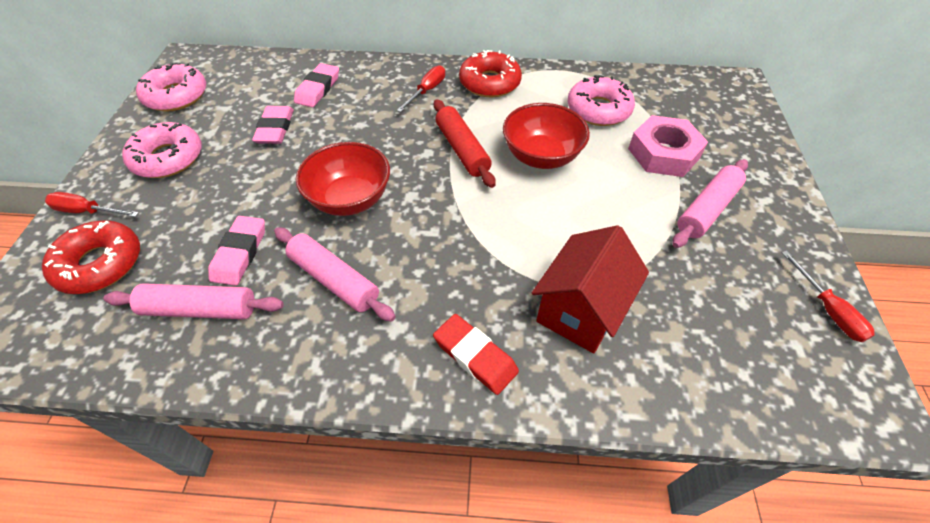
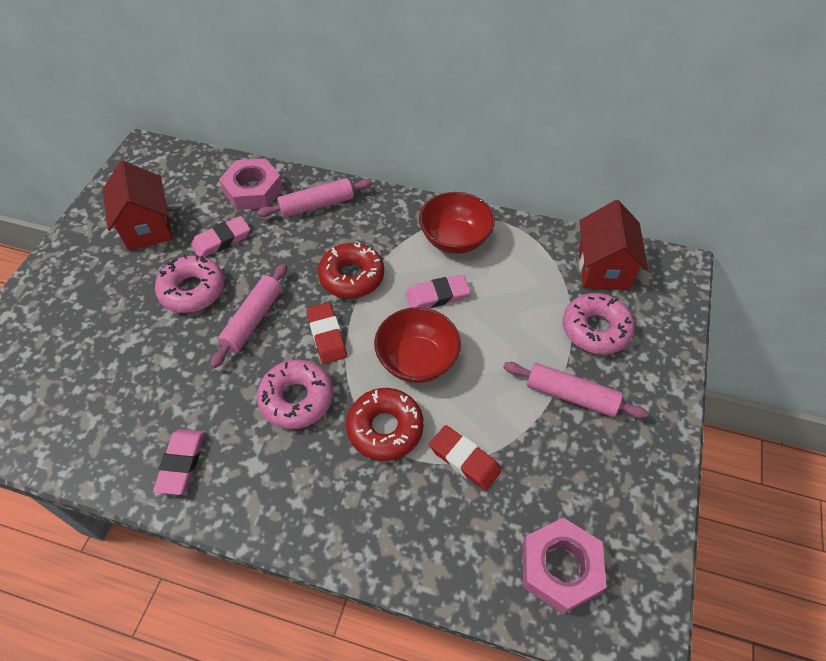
pink nut: 1 -> 2
red eraser: 1 -> 2
red house: 1 -> 2
red rolling pin: 1 -> 0
red screwdriver: 3 -> 0

